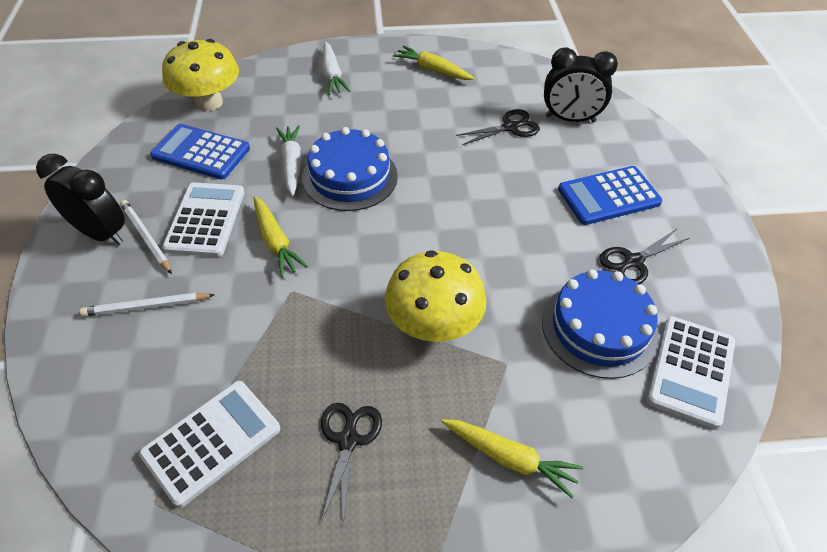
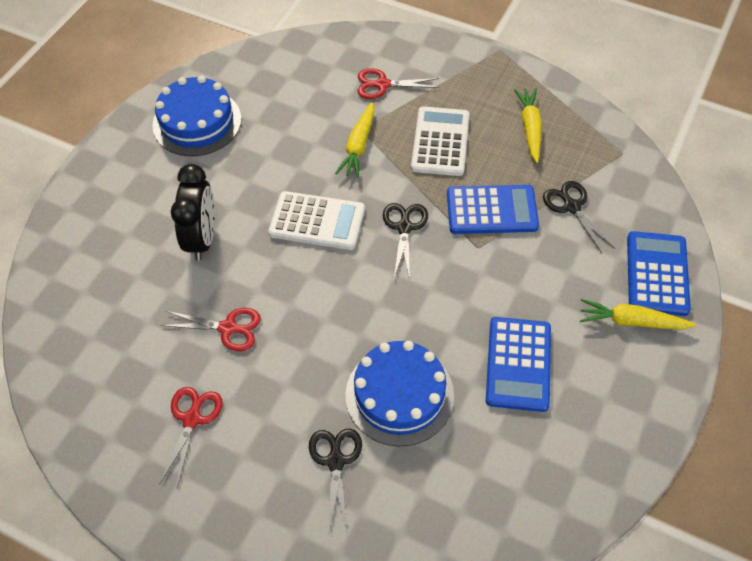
black clock: 2 -> 1
blue calculator: 2 -> 3
red scissors: 0 -> 3
white calculator: 3 -> 2
white carrot: 2 -> 0
white pencil: 2 -> 0
yellow mushroom: 2 -> 0

